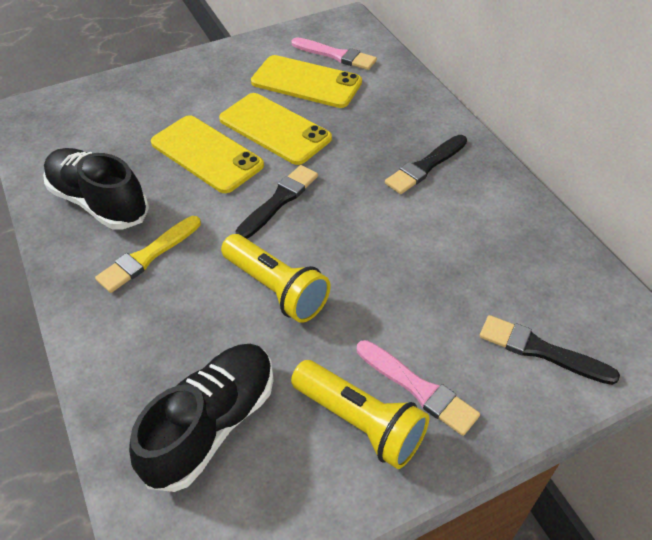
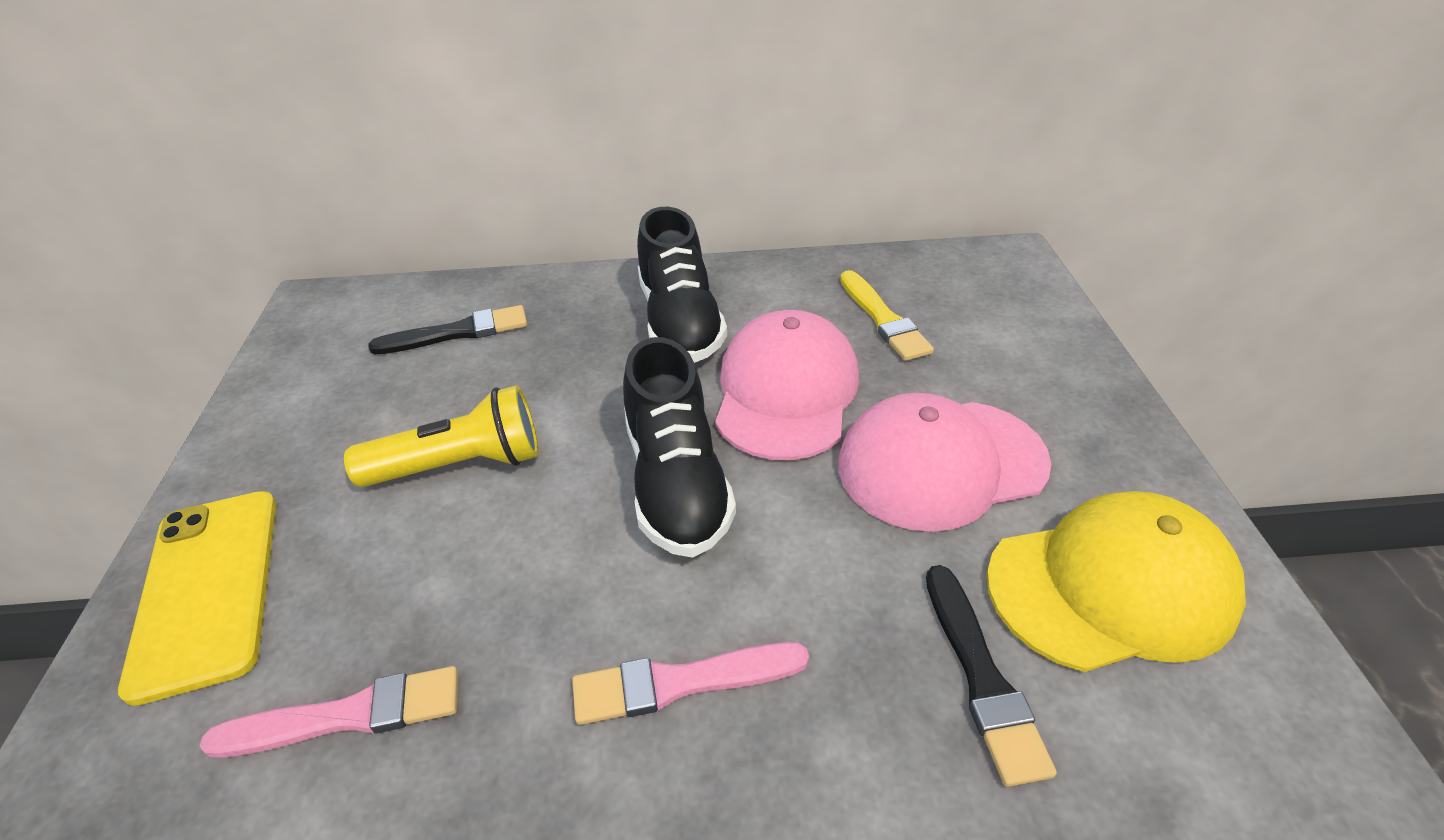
black brush: 3 -> 2
pink cap: 0 -> 2
yellow cap: 0 -> 1
yellow flashlight: 2 -> 1
yellow phone: 3 -> 1

